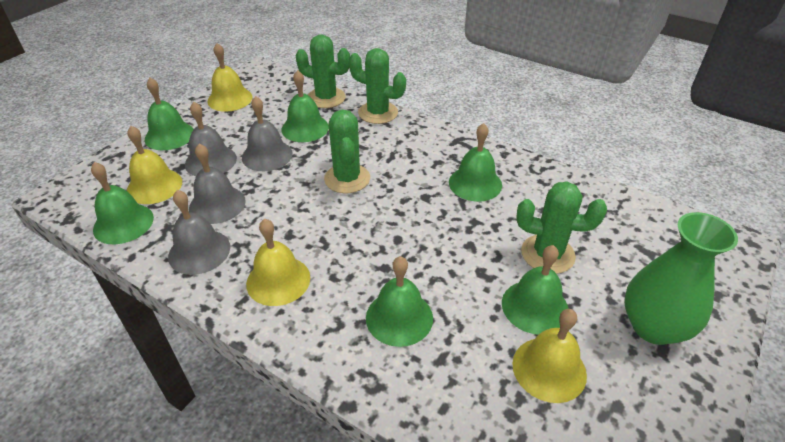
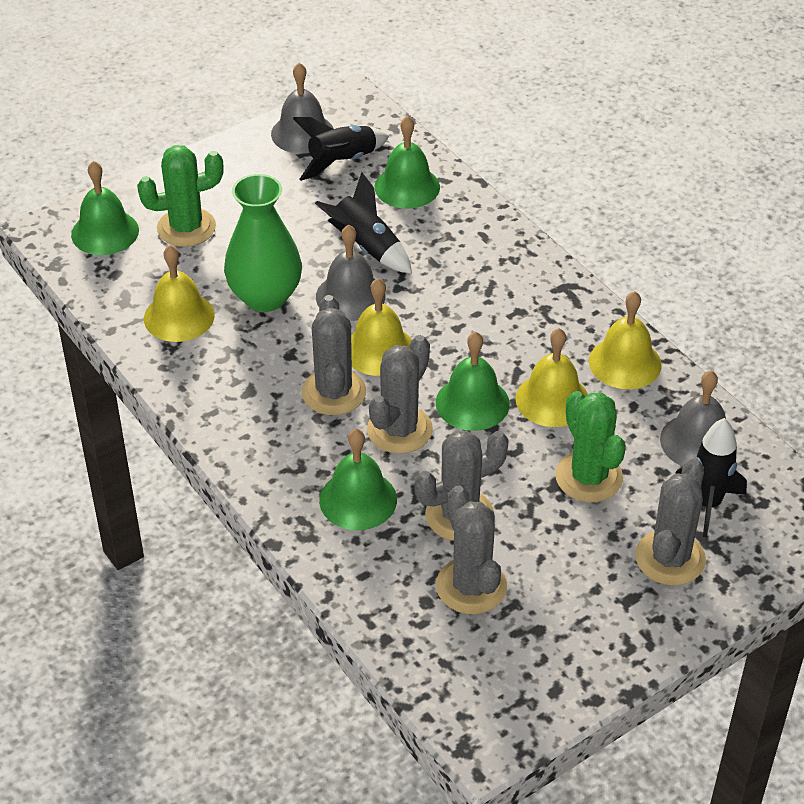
black rocket: 0 -> 3
green bell: 6 -> 4
green cactus: 4 -> 2
grey bell: 4 -> 3
grey cactus: 0 -> 5

